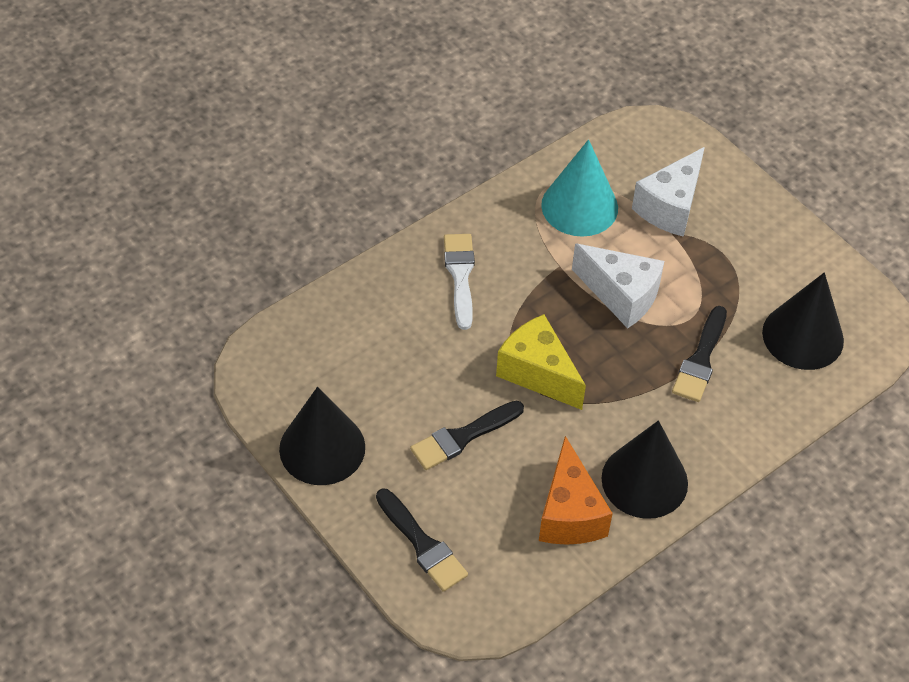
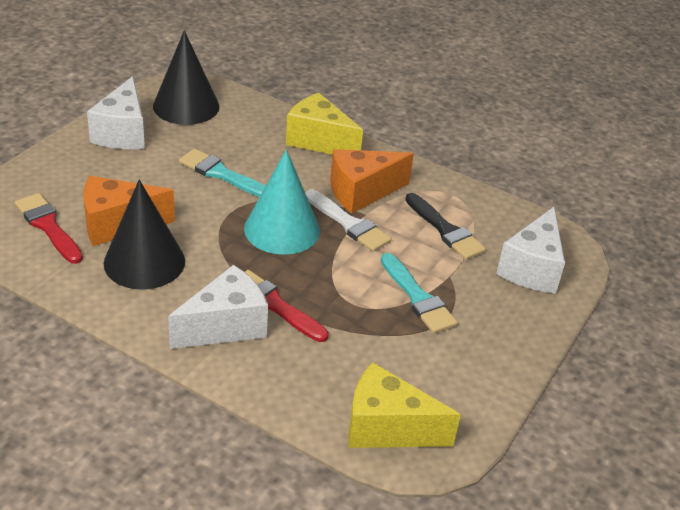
black brush: 3 -> 1
black cone: 3 -> 2
orange cheese: 1 -> 2
red brush: 0 -> 2
turquoise brush: 0 -> 2
white cheese: 2 -> 3
yellow cheese: 1 -> 2

